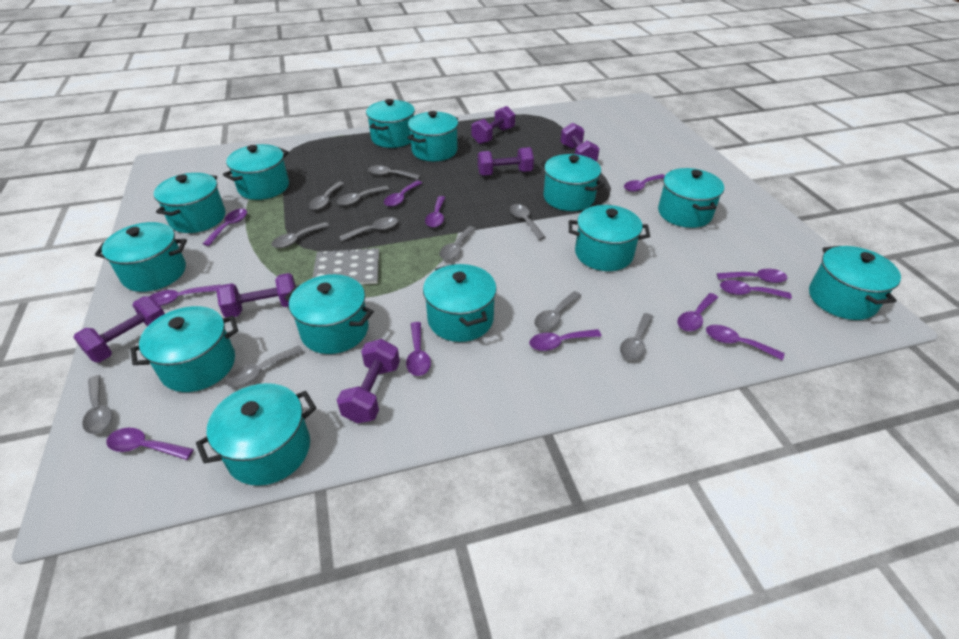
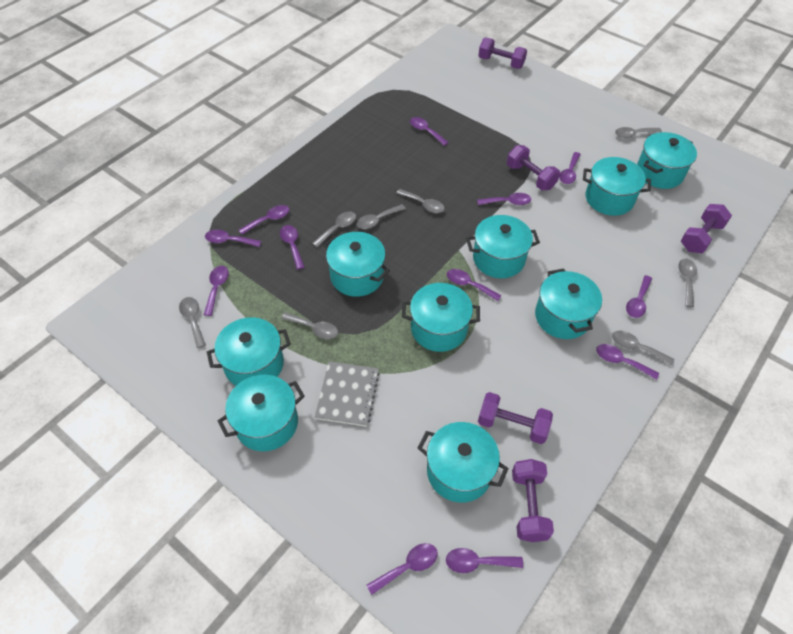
grey spoon: 11 -> 8
purple dumbbell: 6 -> 5
turquoise pot: 13 -> 9

